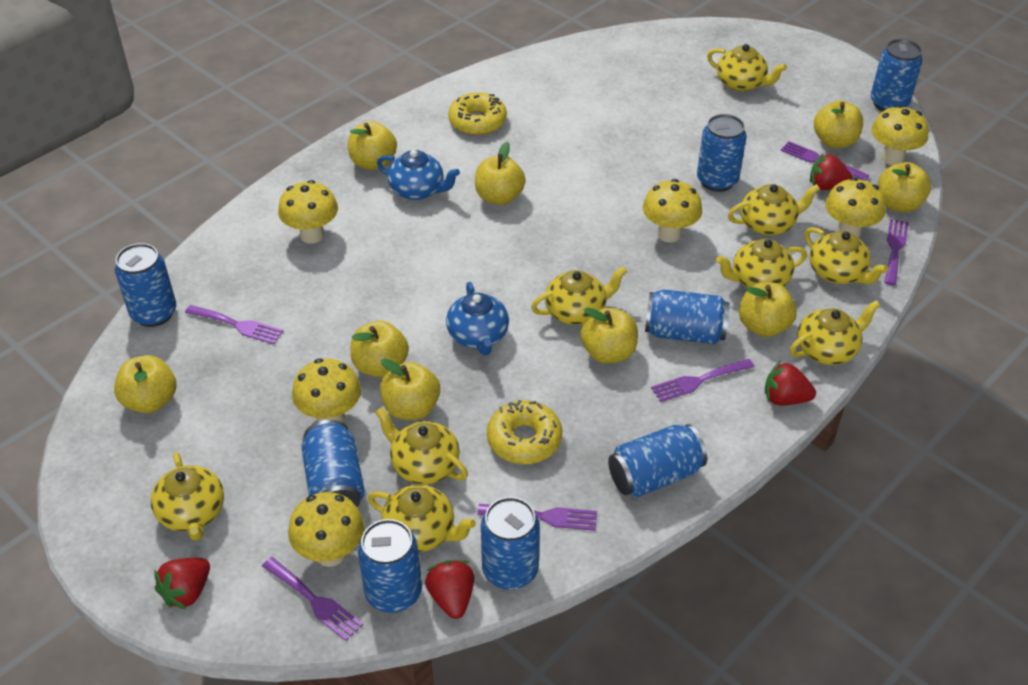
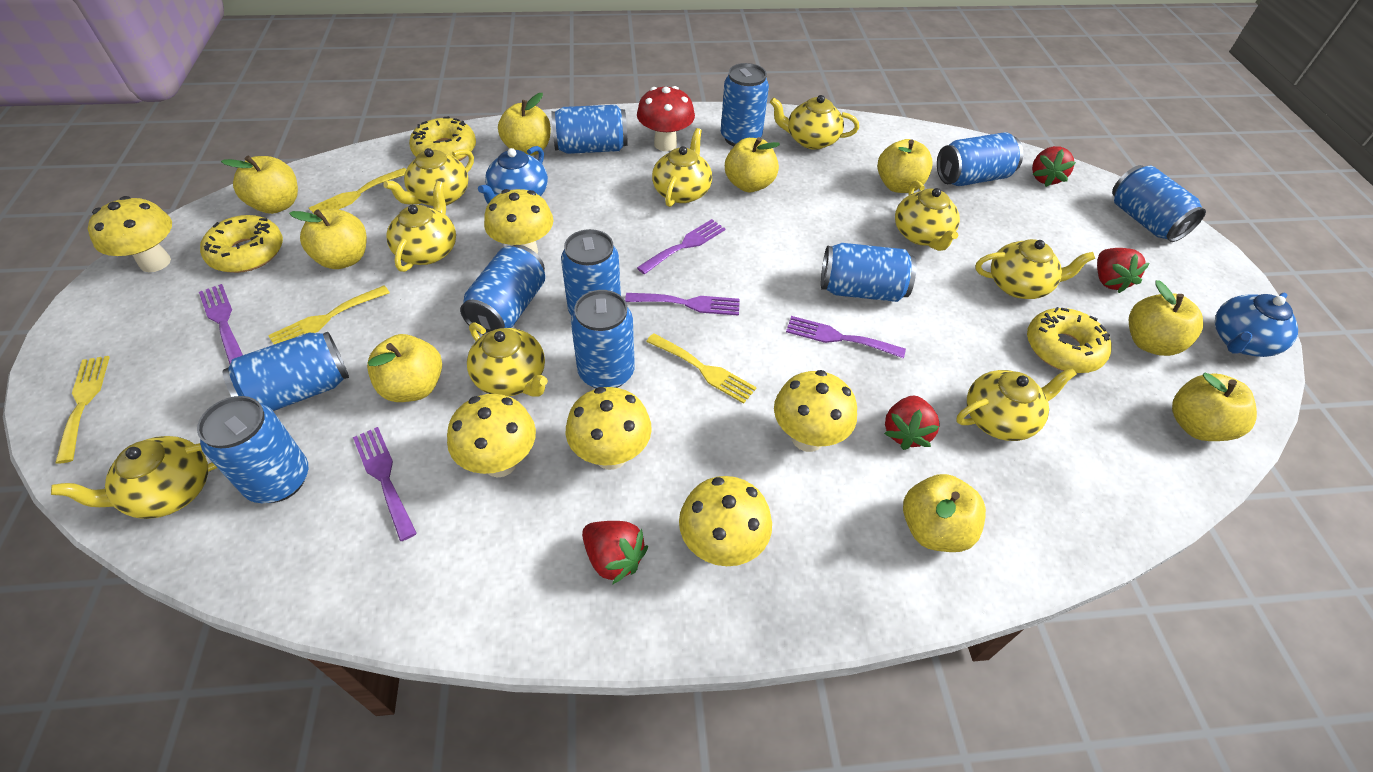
blue can: 8 -> 10
purple fork: 6 -> 5
red mushroom: 0 -> 1
yellow donut: 2 -> 3
yellow fork: 0 -> 4

